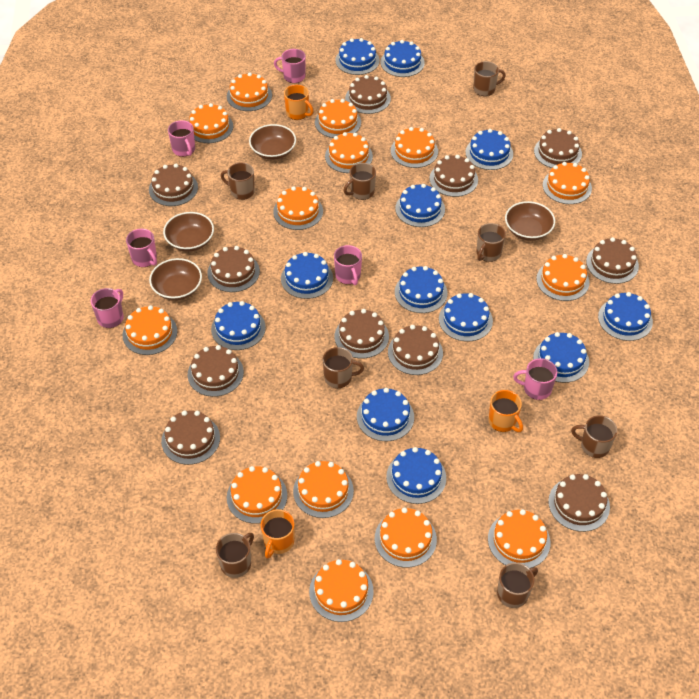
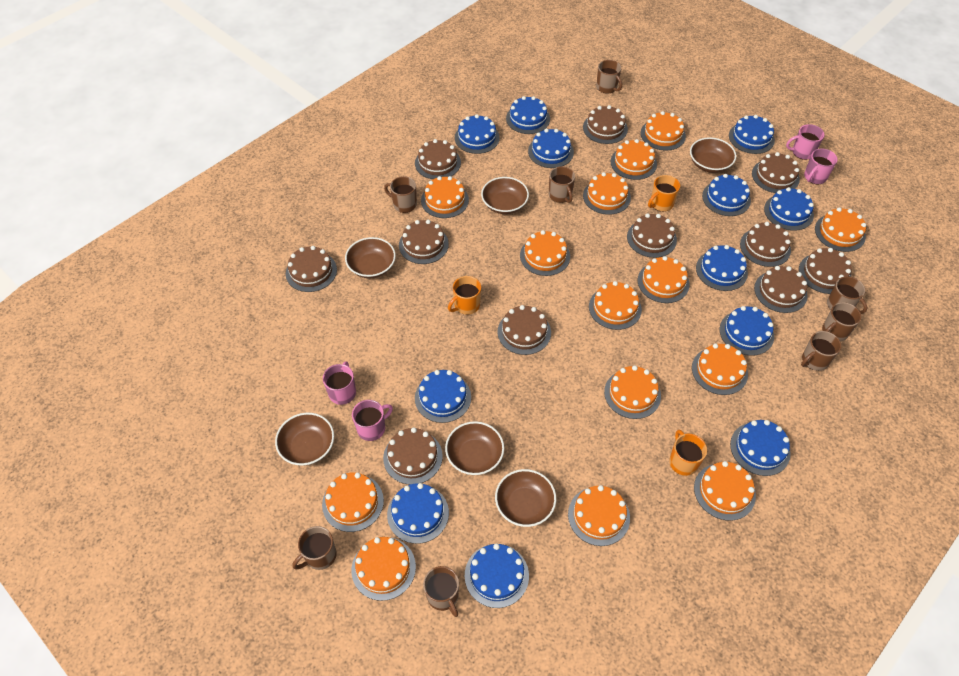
brown bowl: 4 -> 6
pink mug: 6 -> 4

